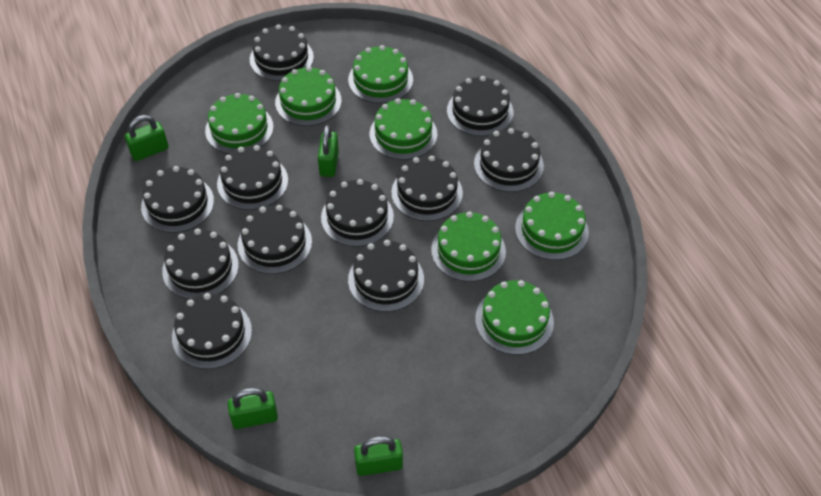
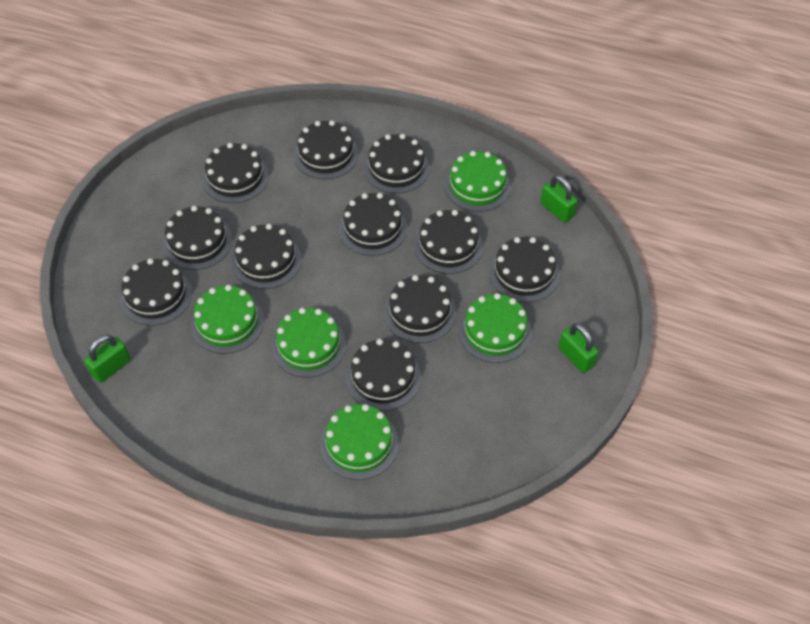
green cake: 7 -> 5
green padlock: 4 -> 3

